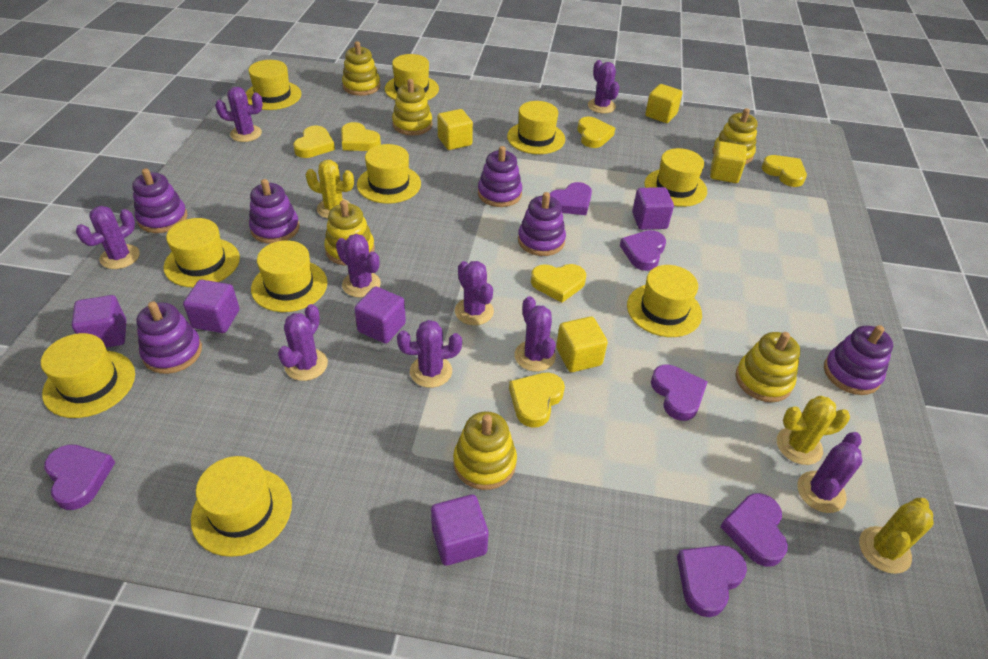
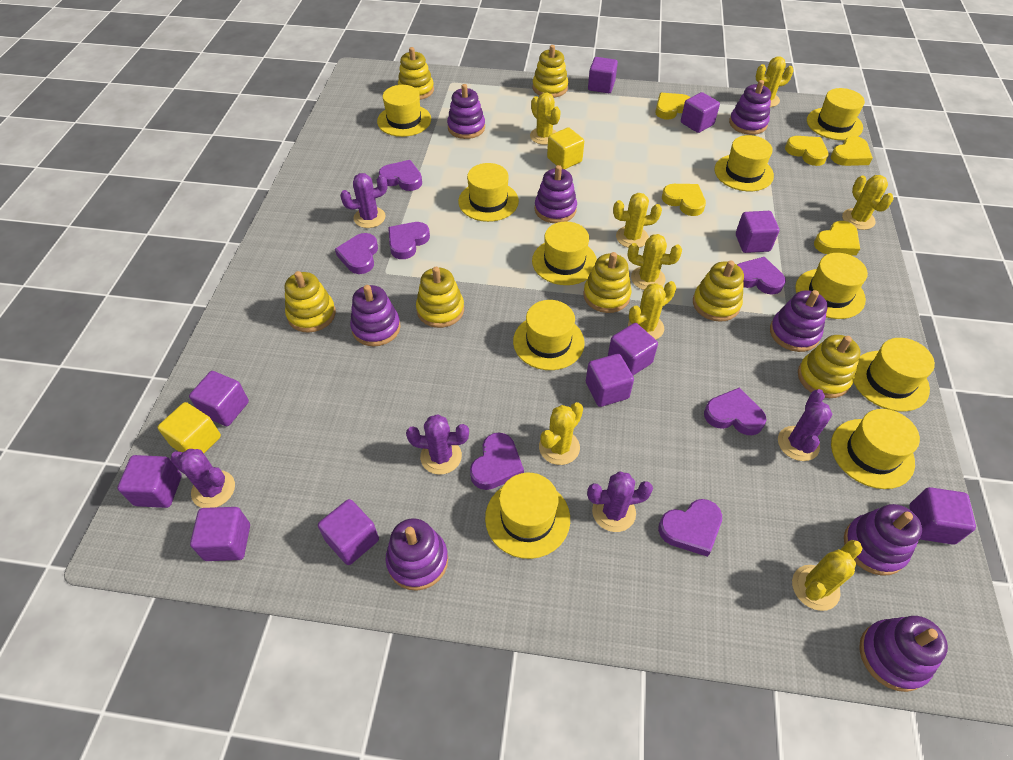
purple cactus: 9 -> 5
purple cube: 5 -> 10
purple heart: 6 -> 7
purple stacking toy: 6 -> 8
yellow cactus: 3 -> 8
yellow cube: 4 -> 2
yellow heart: 6 -> 5
yellow stacking toy: 6 -> 7

